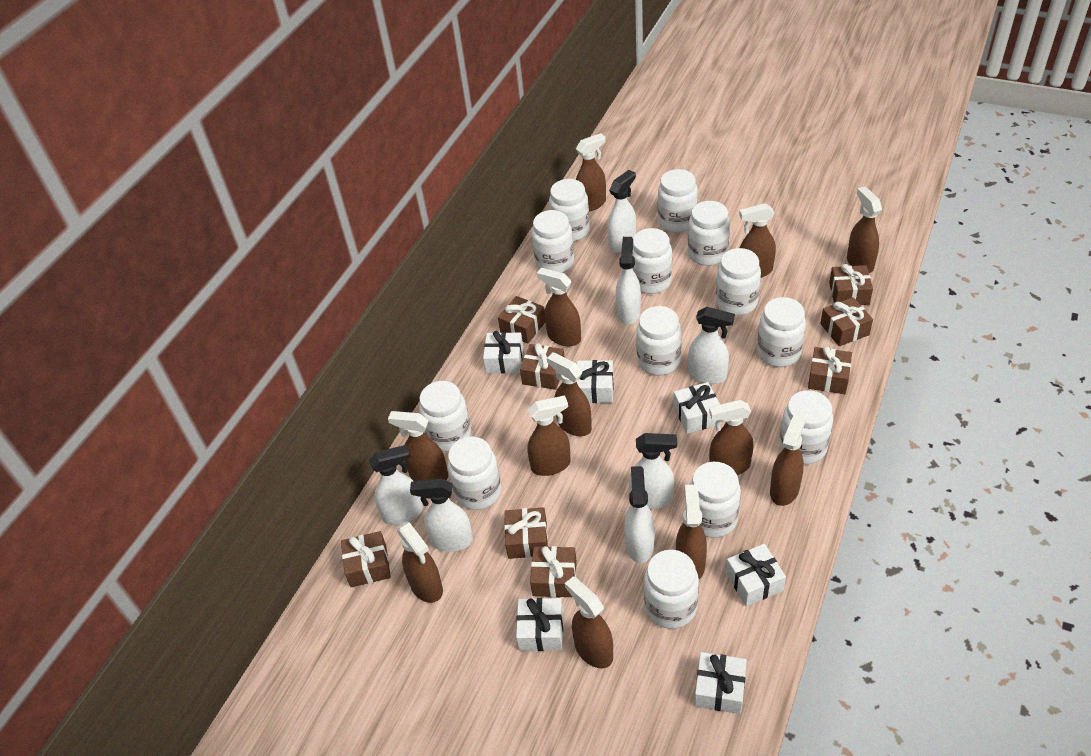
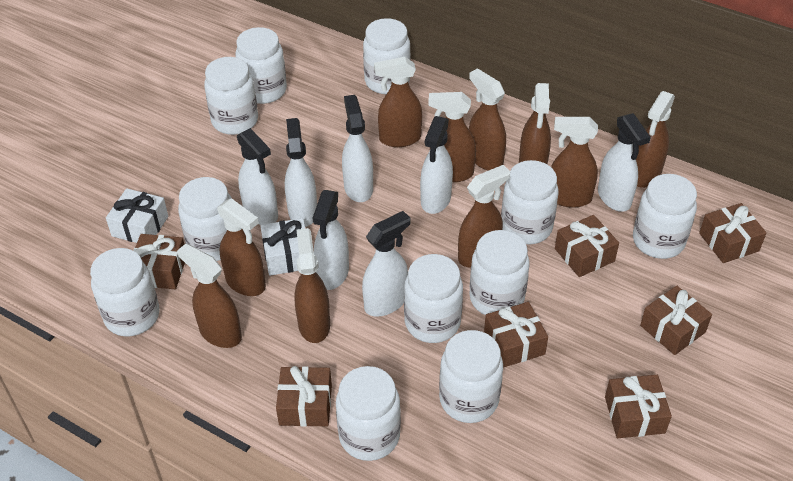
brown gift: 8 -> 7
brown spray bottle: 12 -> 10
white gift: 6 -> 2
white jar: 13 -> 11

